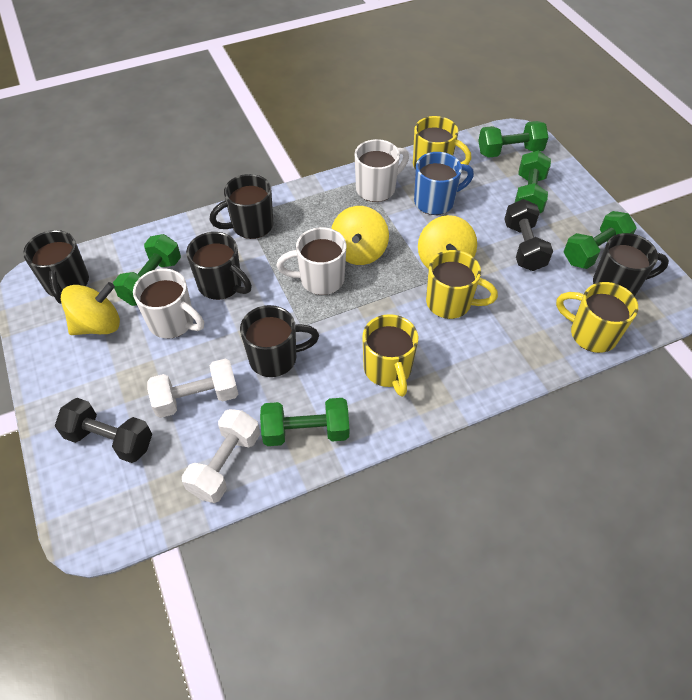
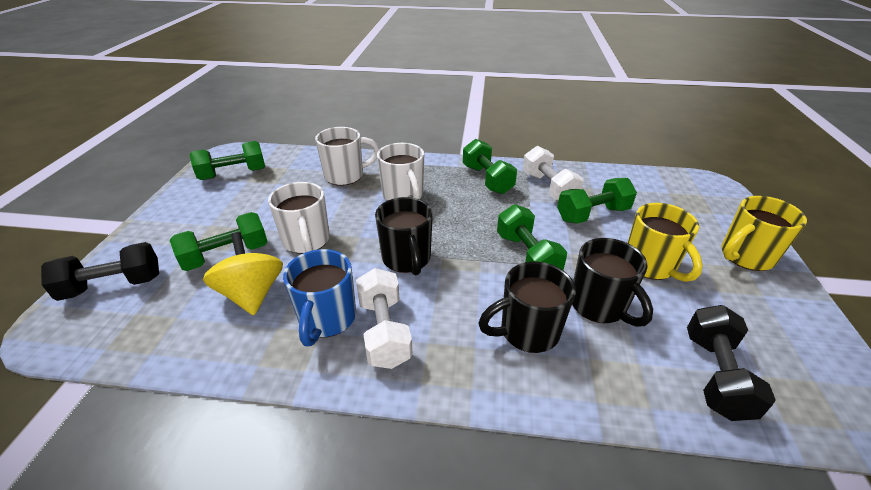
black mug: 5 -> 3
yellow mug: 4 -> 2
yellow spinning top: 3 -> 1

